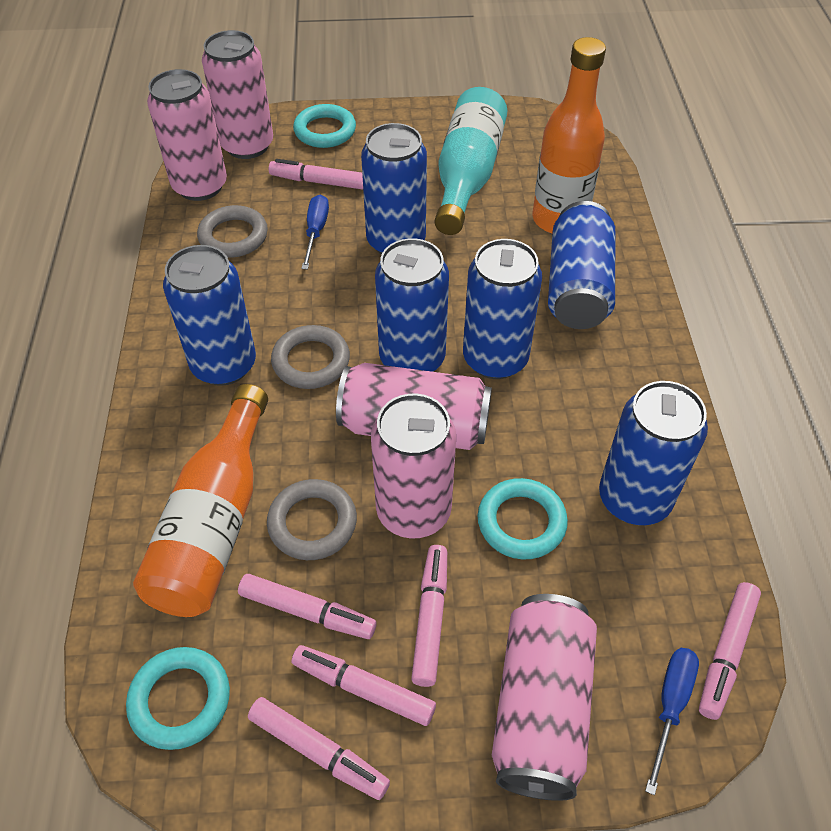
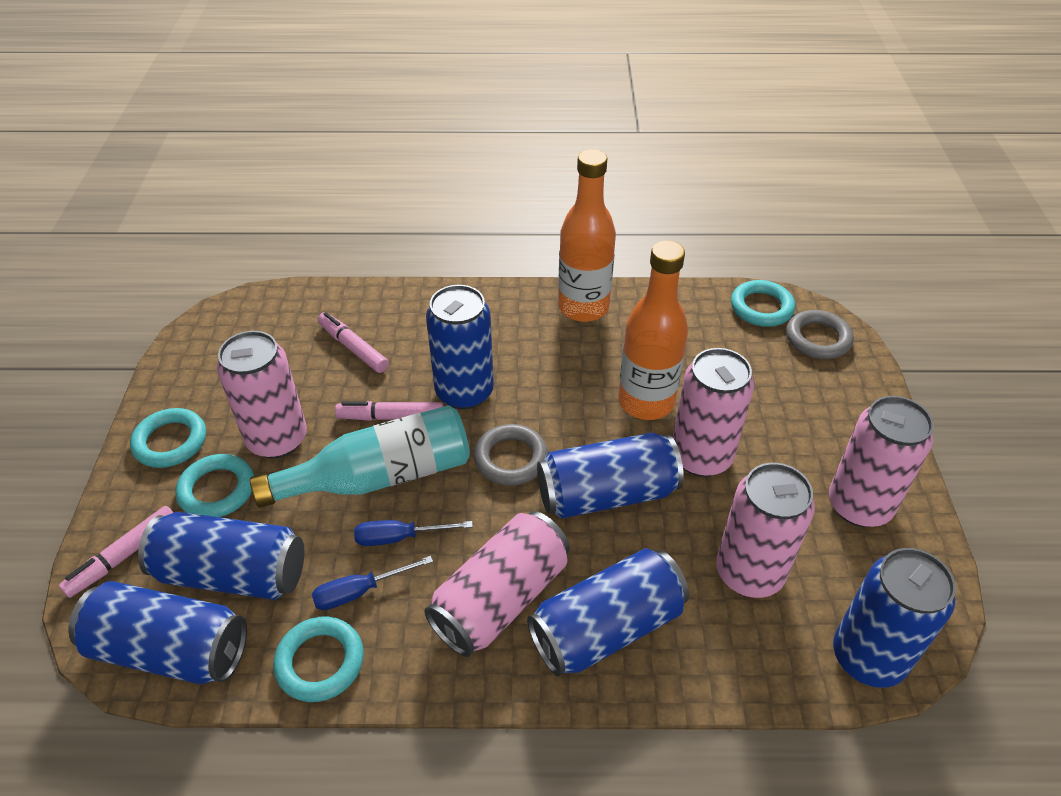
grey ring: 3 -> 2
pink marker: 6 -> 3
turquoise ring: 3 -> 4

